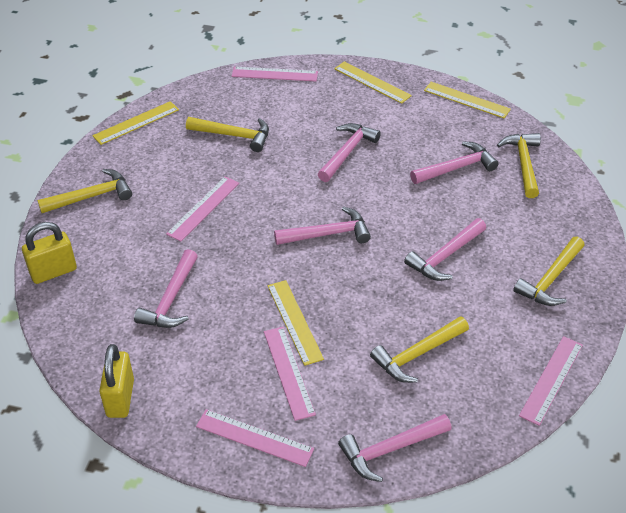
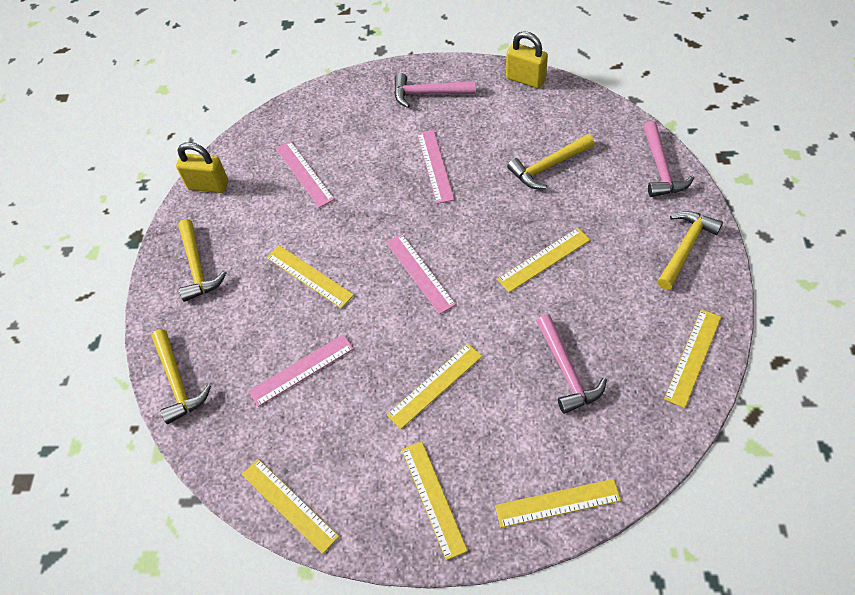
pink hammer: 6 -> 3
pink ruler: 5 -> 4
yellow hammer: 5 -> 4
yellow ruler: 4 -> 7

